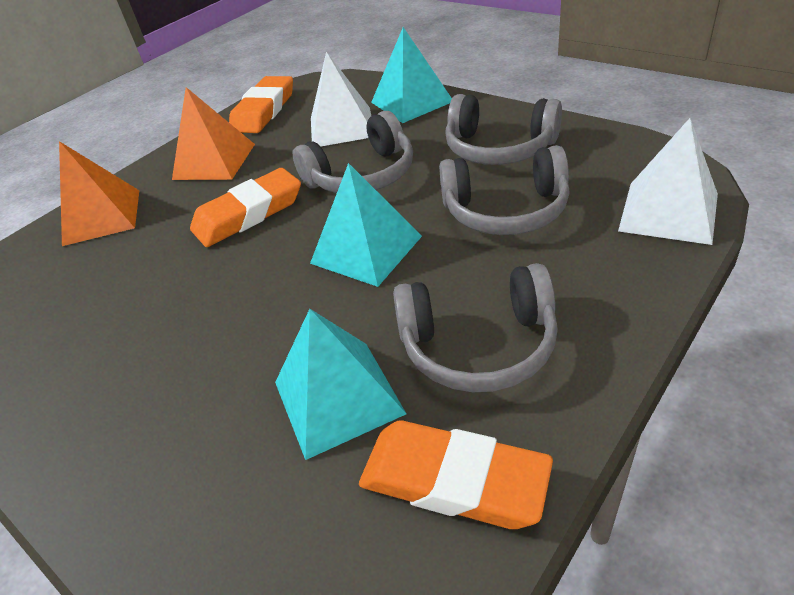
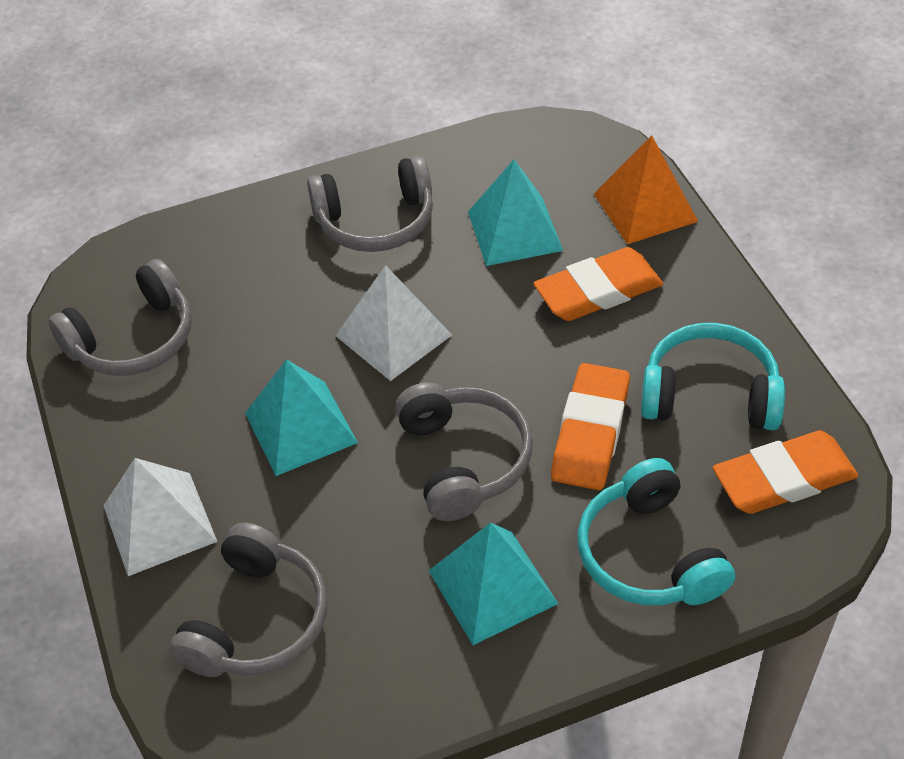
orange pyramid: 2 -> 1
turquoise headphones: 0 -> 2

